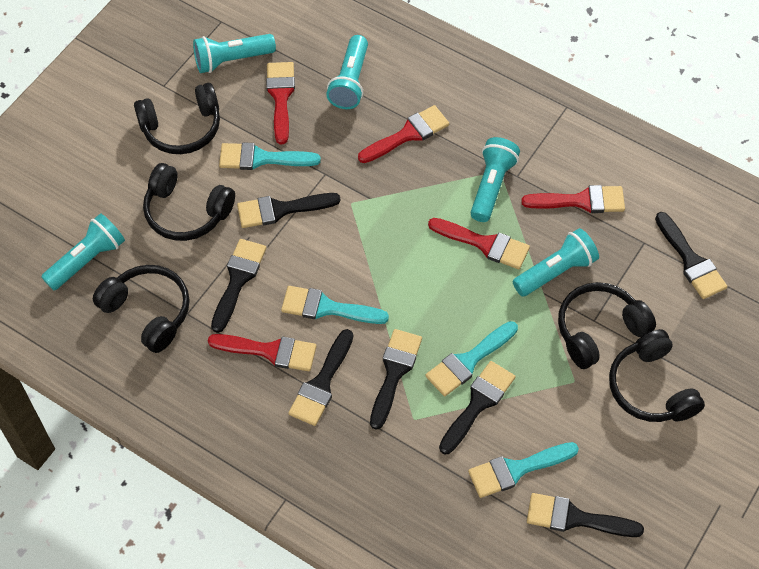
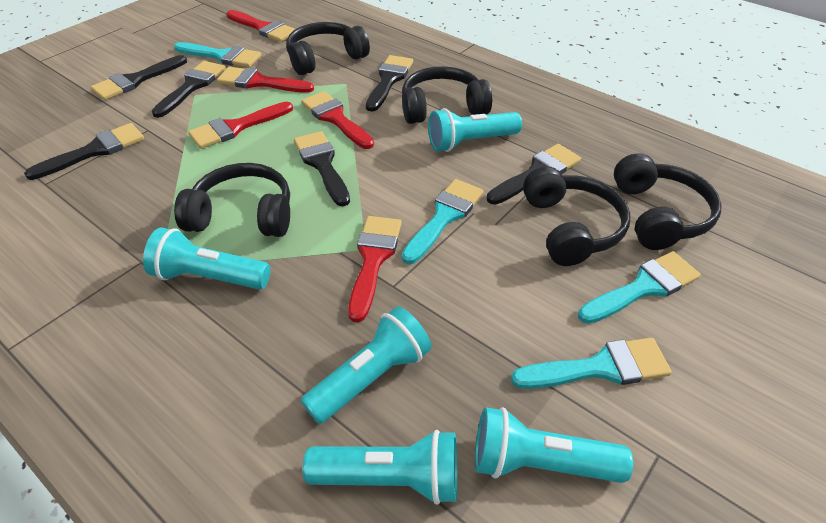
black brush: 7 -> 6

